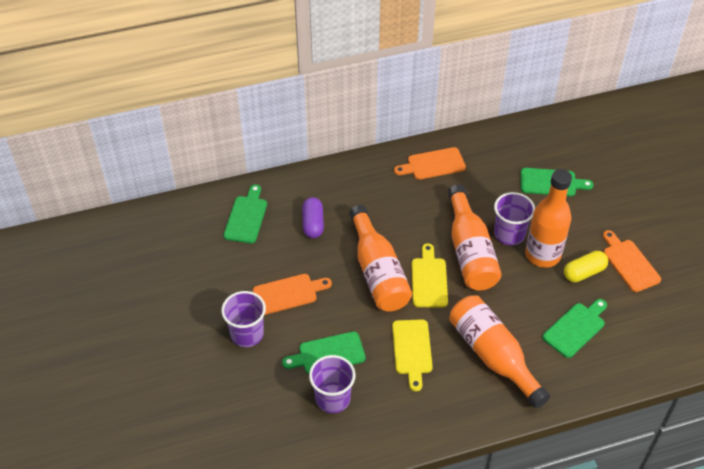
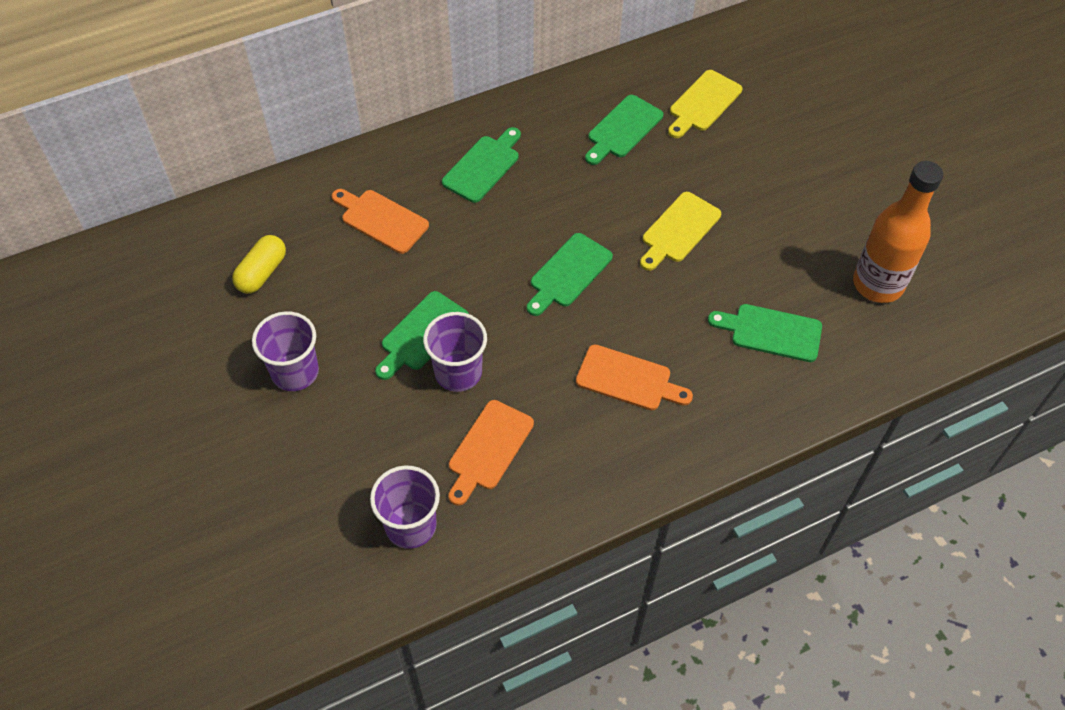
green cutting board: 4 -> 5
orange bottle: 4 -> 1
purple capsule: 1 -> 0

